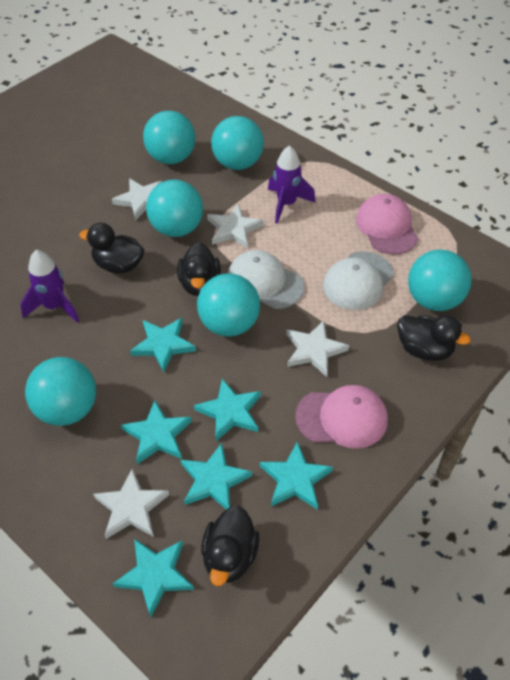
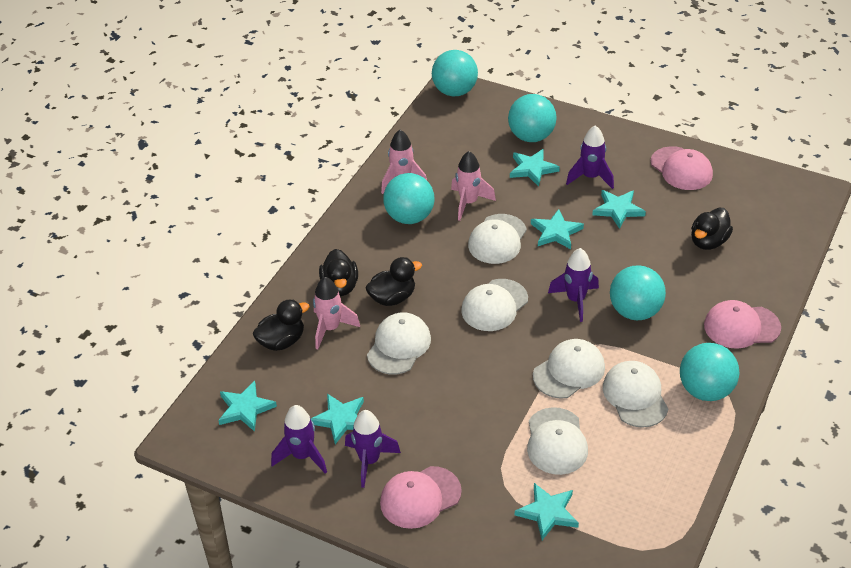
pink cap: 2 -> 3
pink rocket: 0 -> 3
purple rocket: 2 -> 4
turquoise ball: 6 -> 5
white cap: 2 -> 6
white star: 4 -> 0

